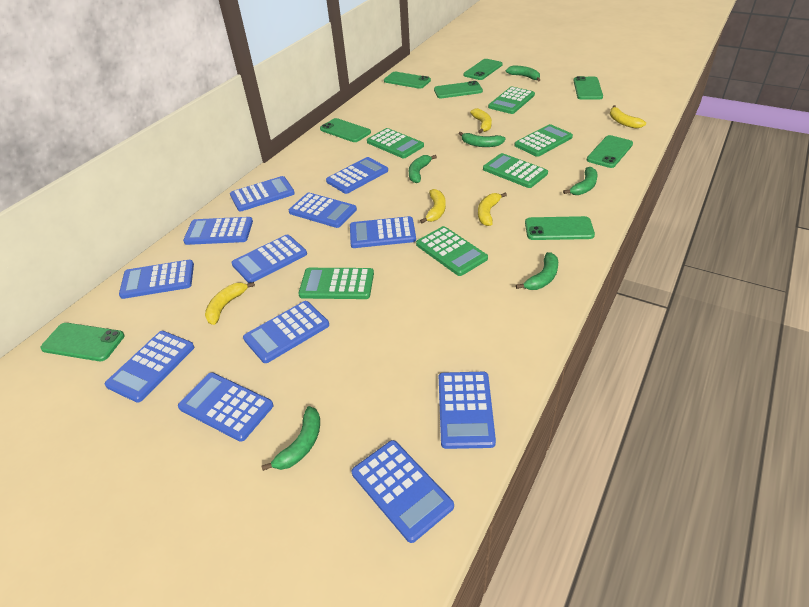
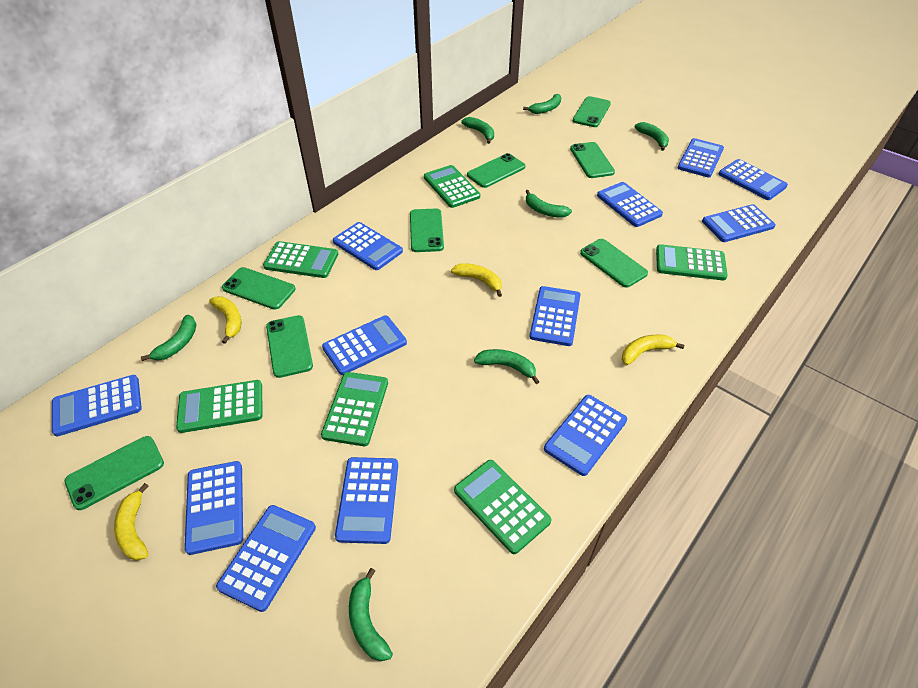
green banana: 6 -> 7
yellow banana: 5 -> 4

